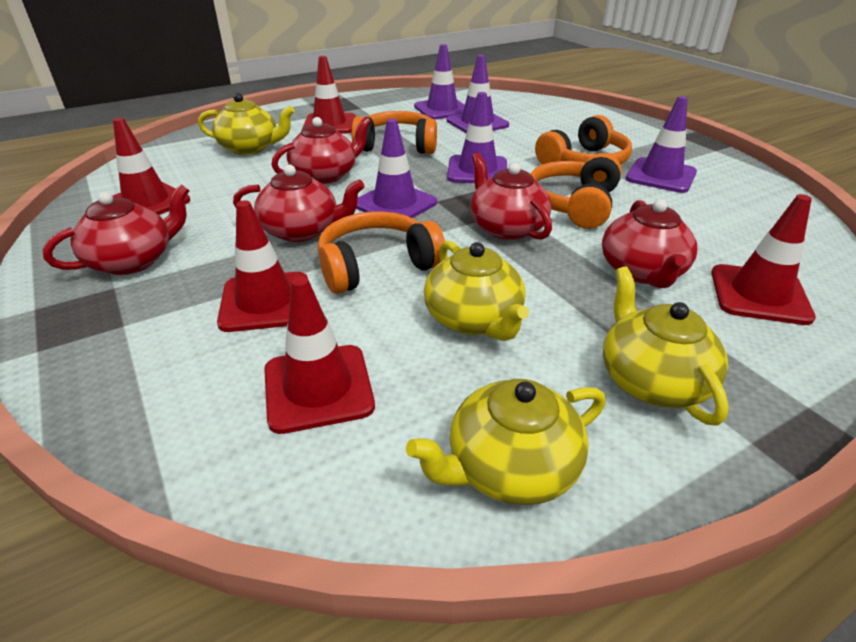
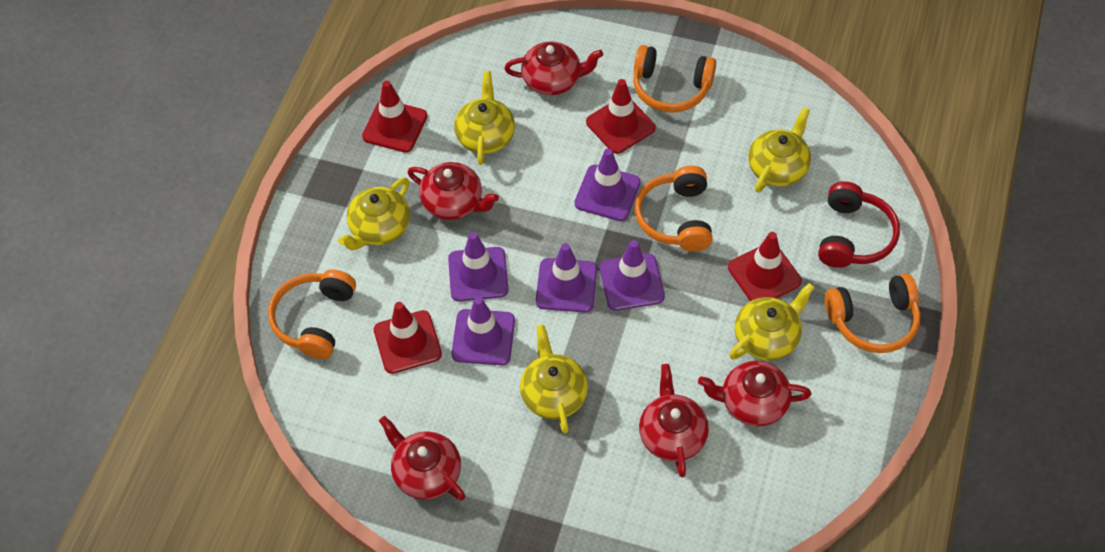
red headphones: 0 -> 1
red traffic cone: 5 -> 4
yellow teapot: 4 -> 5

